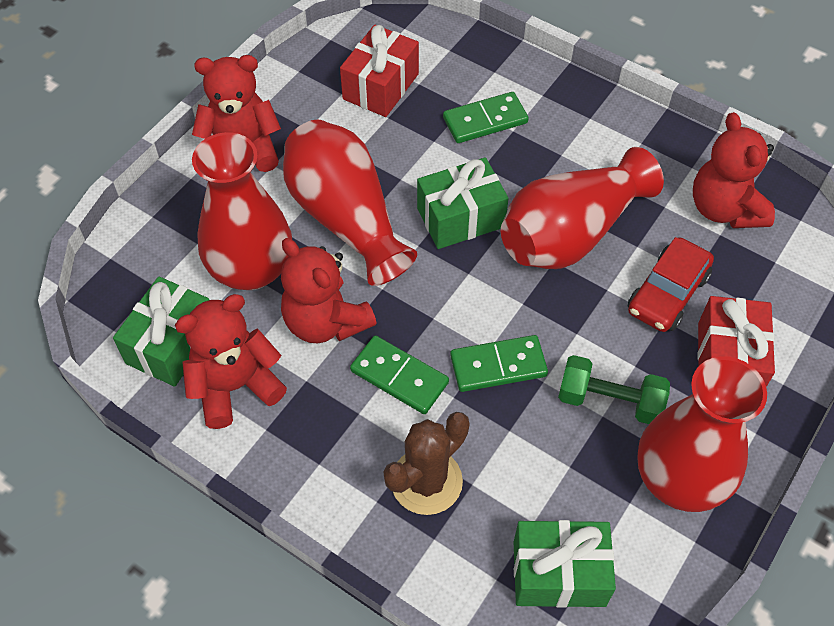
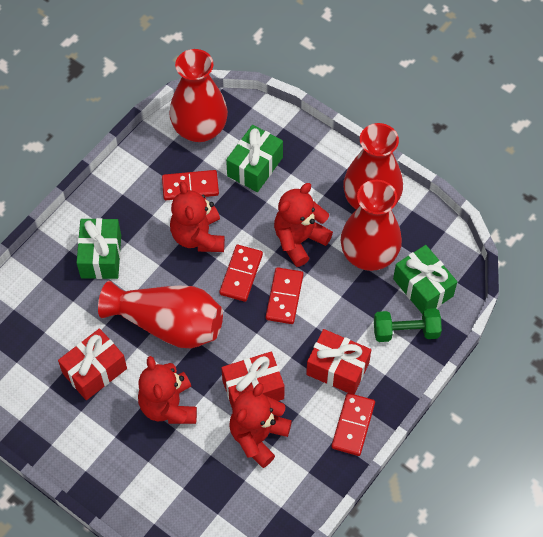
brown cactus: 1 -> 0
green domino: 3 -> 0
red car: 1 -> 0
red domino: 0 -> 4
red gift: 2 -> 3

